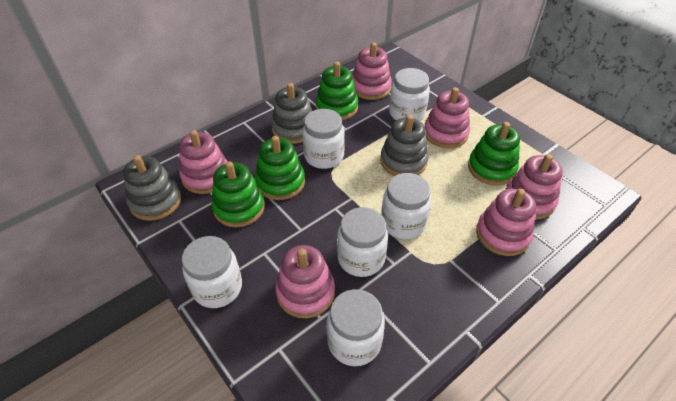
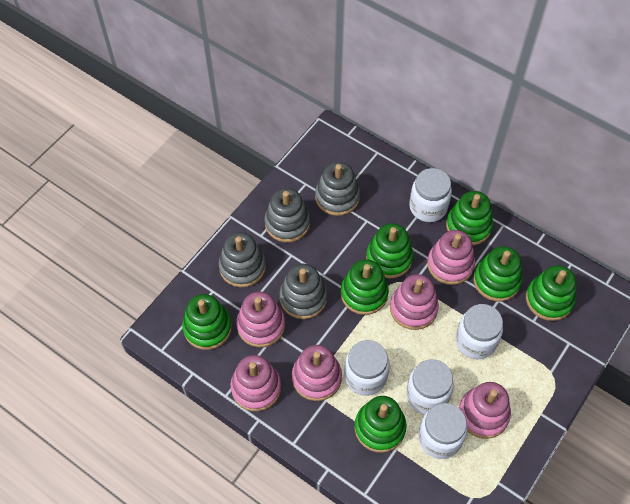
green stacking toy: 4 -> 7
grey stacking toy: 3 -> 4
white jar: 6 -> 5

